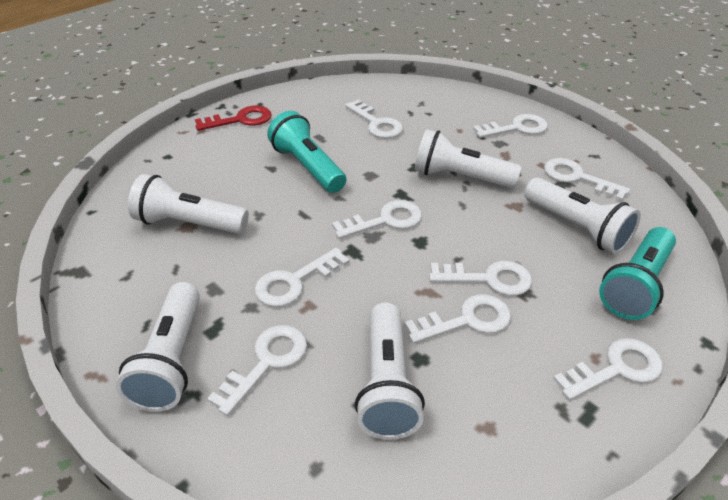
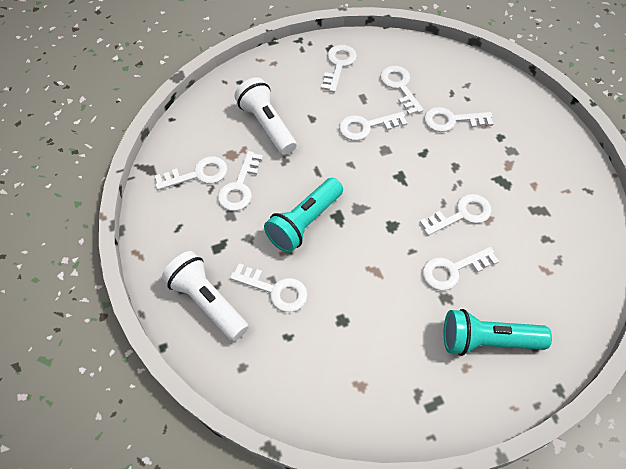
red key: 1 -> 0
white flashlight: 5 -> 2

